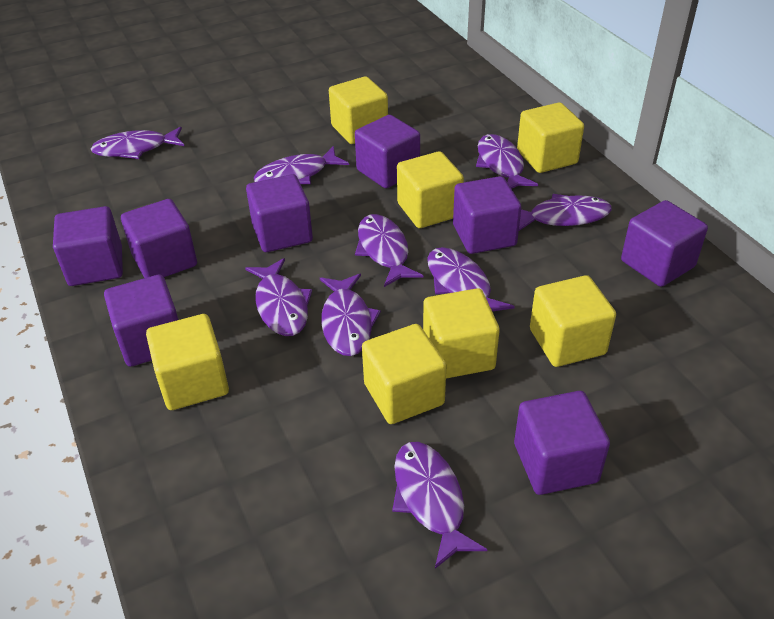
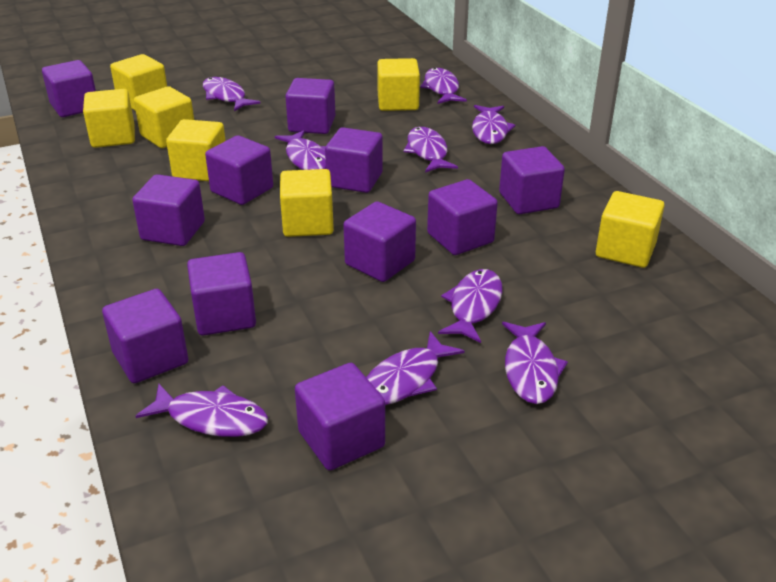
purple cube: 8 -> 11

